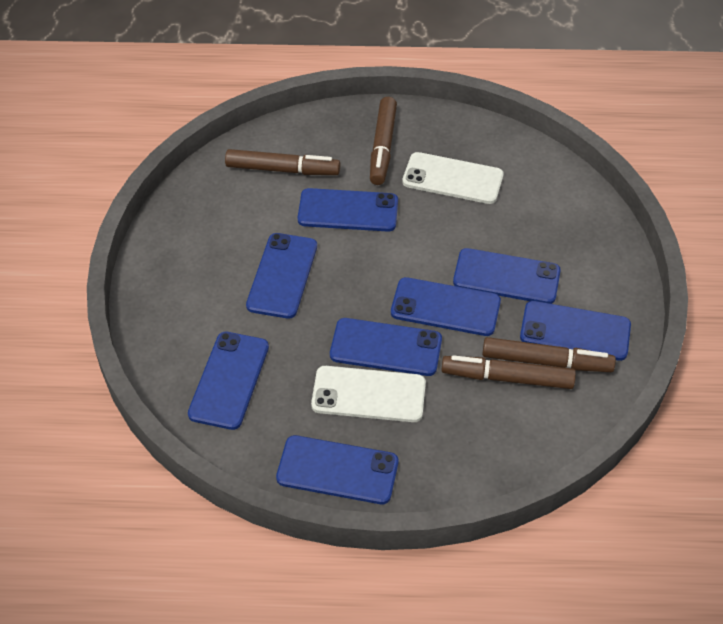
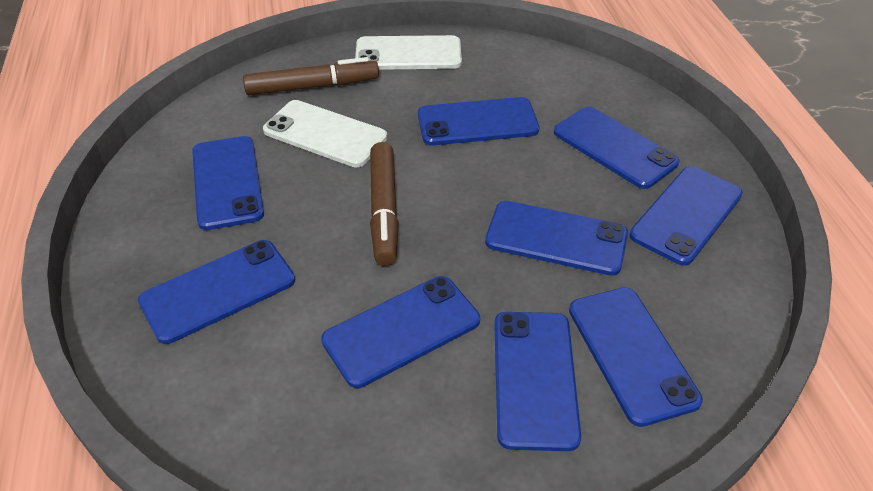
blue phone: 8 -> 9
brown marker: 4 -> 2

